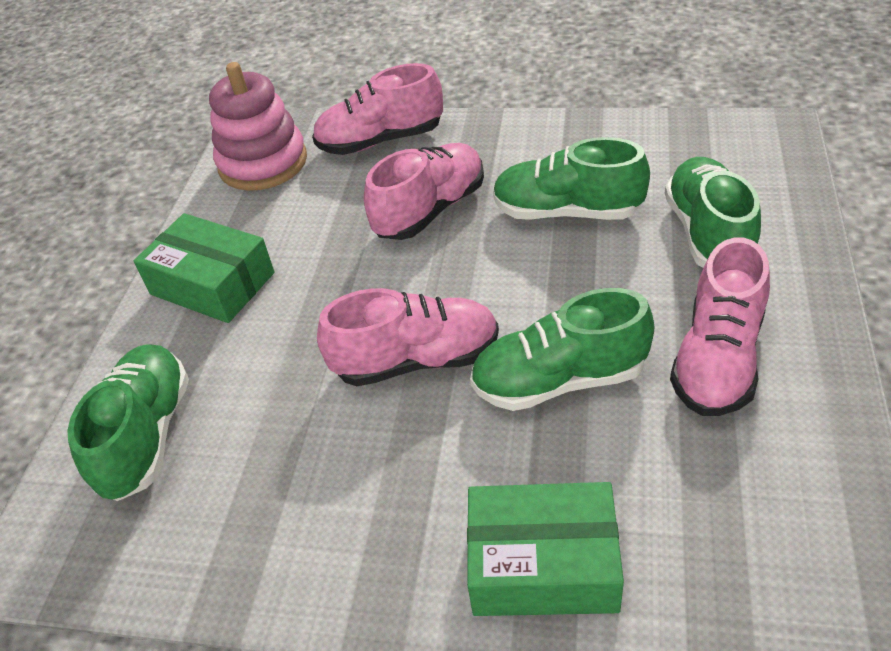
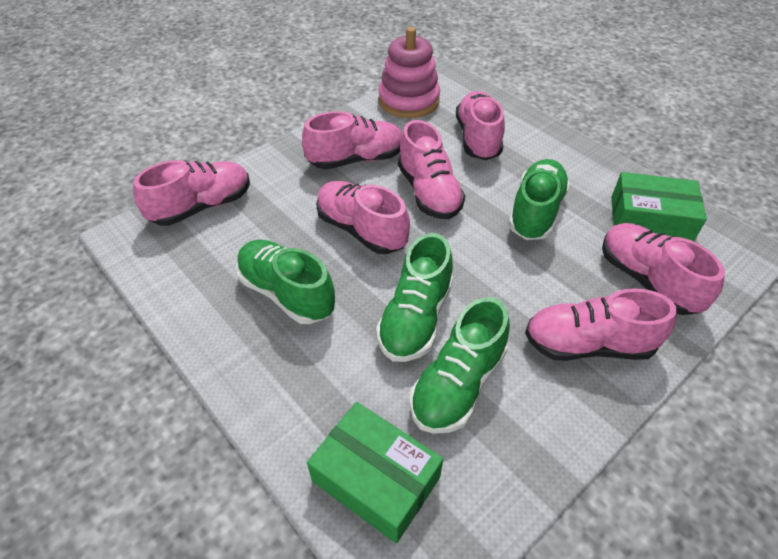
pink shoe: 4 -> 7

